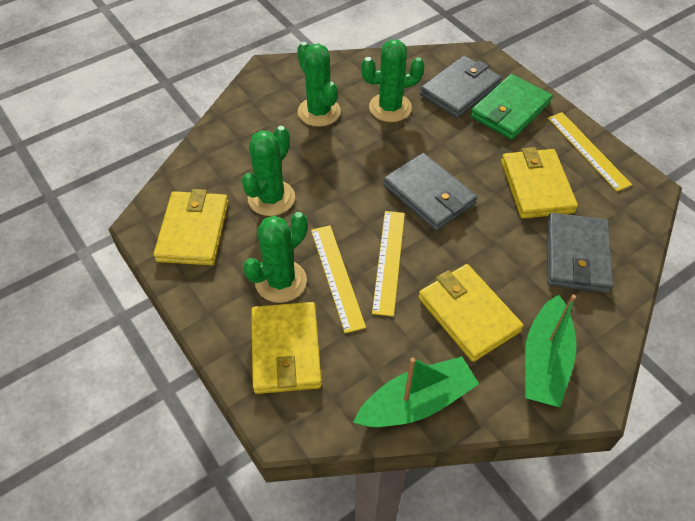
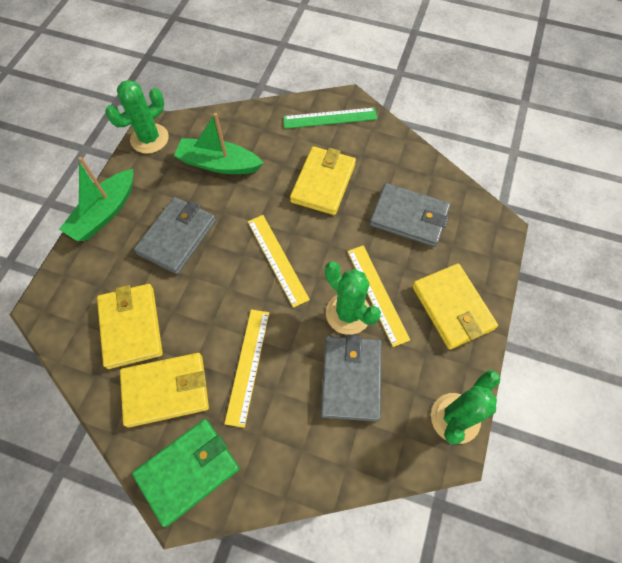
green cactus: 4 -> 3
green ruler: 0 -> 1

